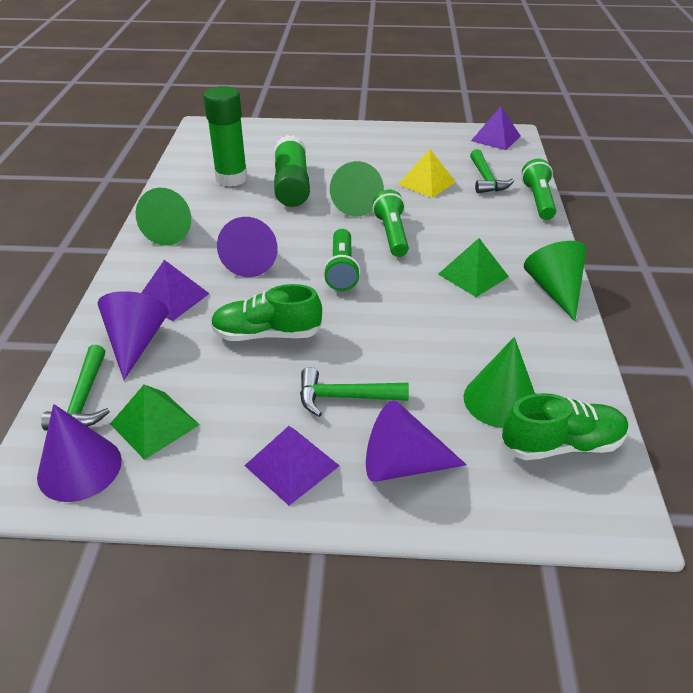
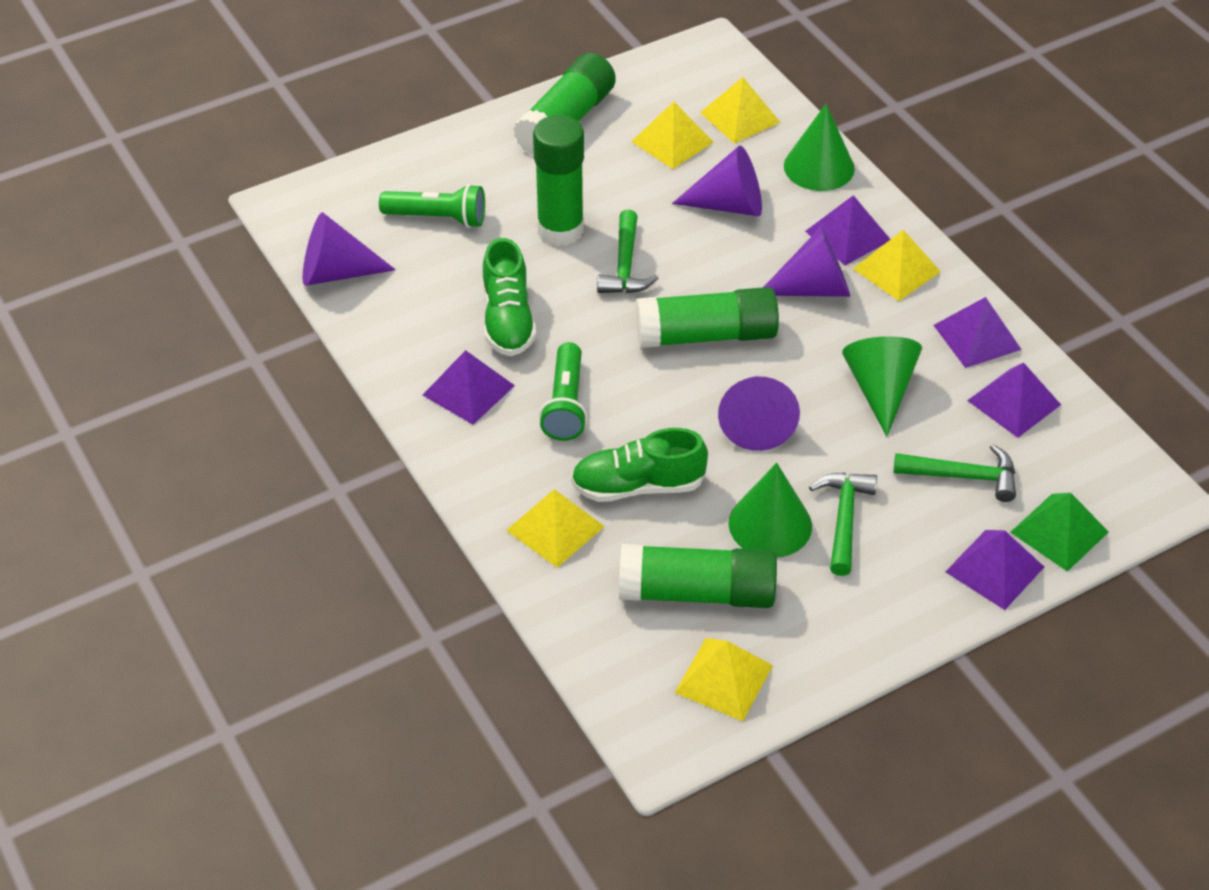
green cone: 4 -> 3
green flashlight: 3 -> 2
green glue stick: 2 -> 4
green pyramid: 2 -> 1
purple pyramid: 3 -> 5
yellow pyramid: 1 -> 5

